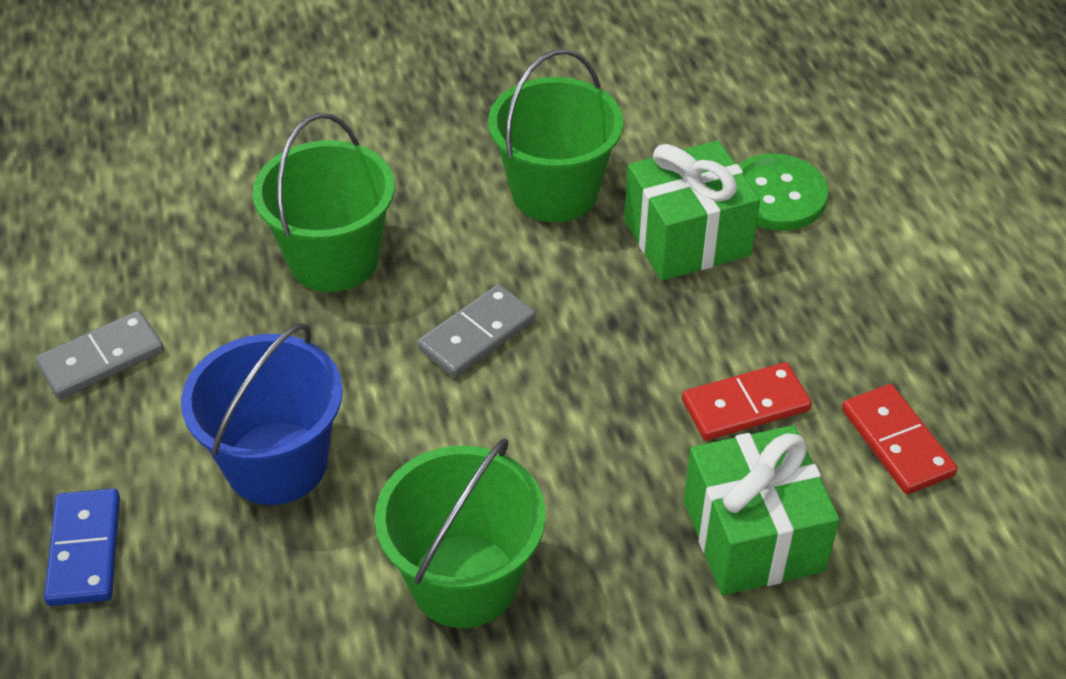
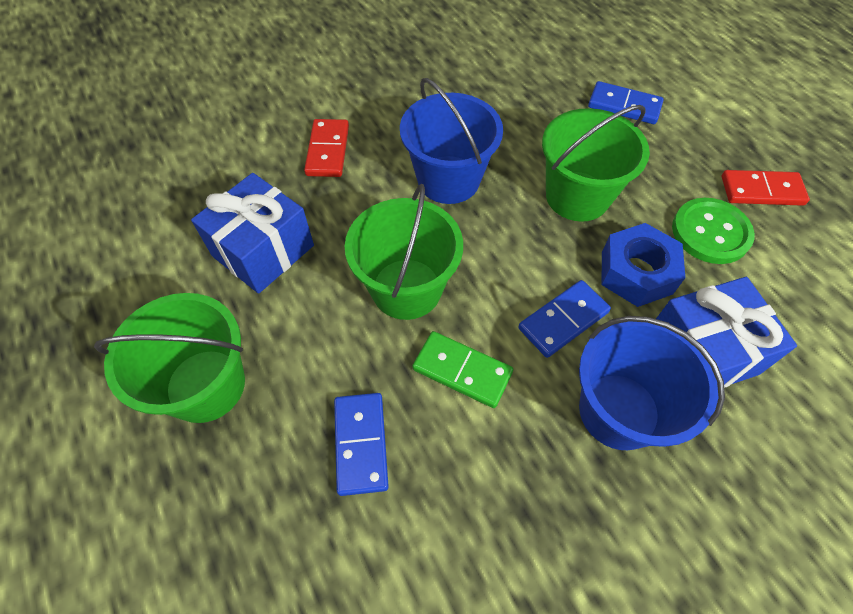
blue bucket: 1 -> 2
blue domino: 1 -> 3
blue gift: 0 -> 2
blue nut: 0 -> 1
green domino: 0 -> 1
green gift: 2 -> 0
grey domino: 2 -> 0

